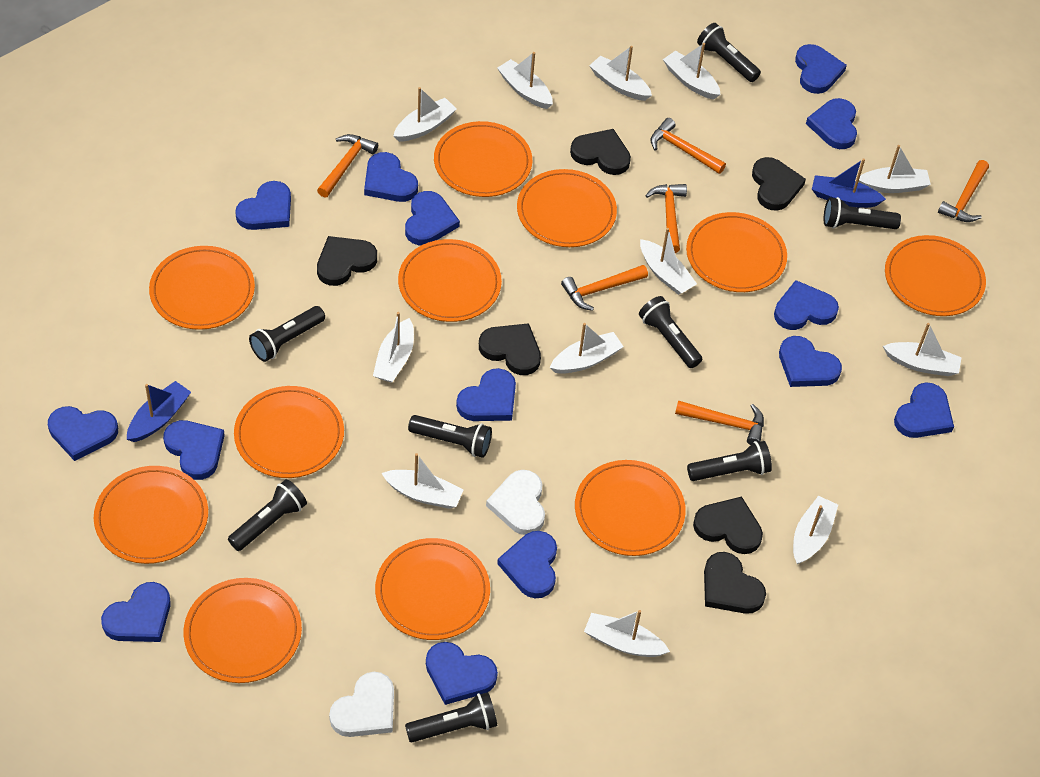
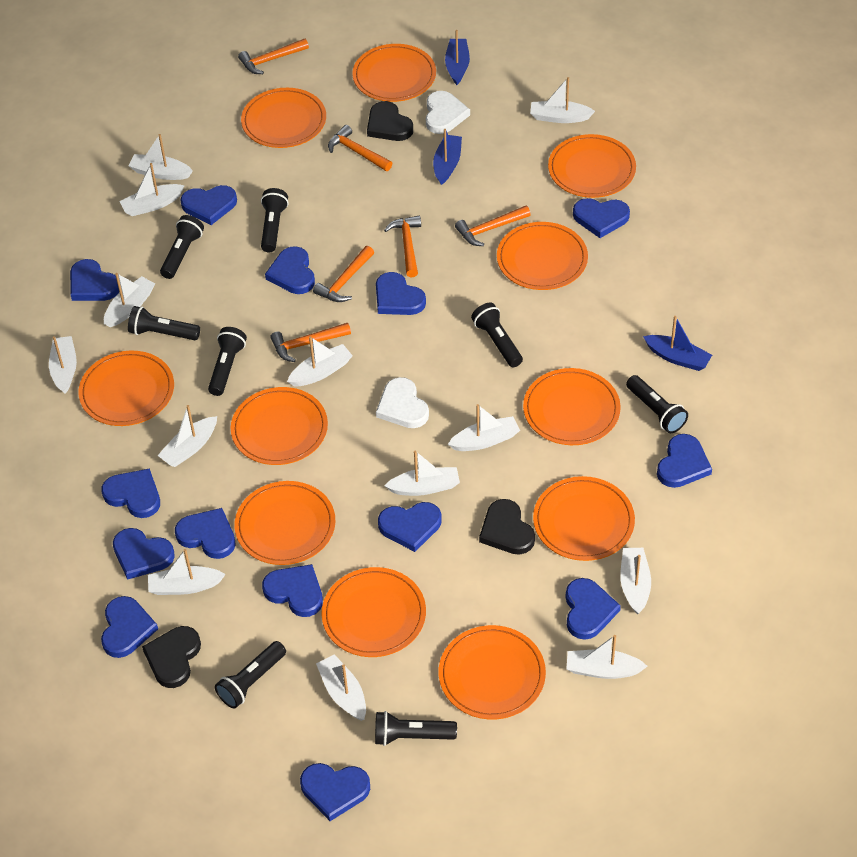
black heart: 6 -> 3
blue boat: 2 -> 3
white boat: 12 -> 13

